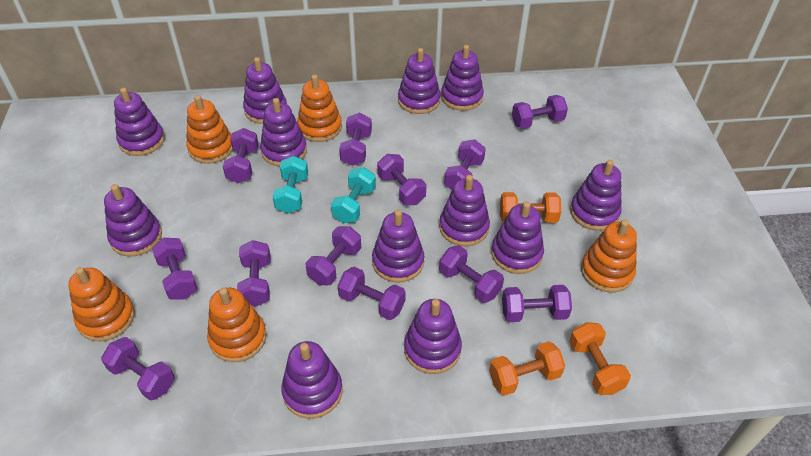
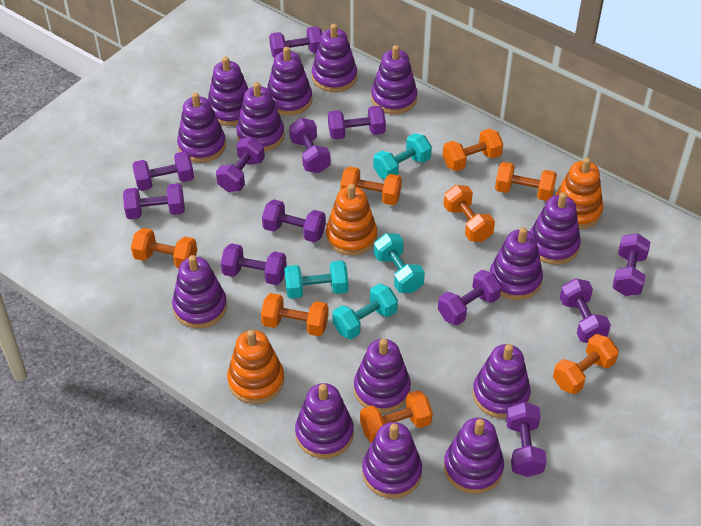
orange dumbbell: 3 -> 8
orange stacking toy: 5 -> 3
purple stacking toy: 12 -> 14
turquoise dumbbell: 2 -> 4

